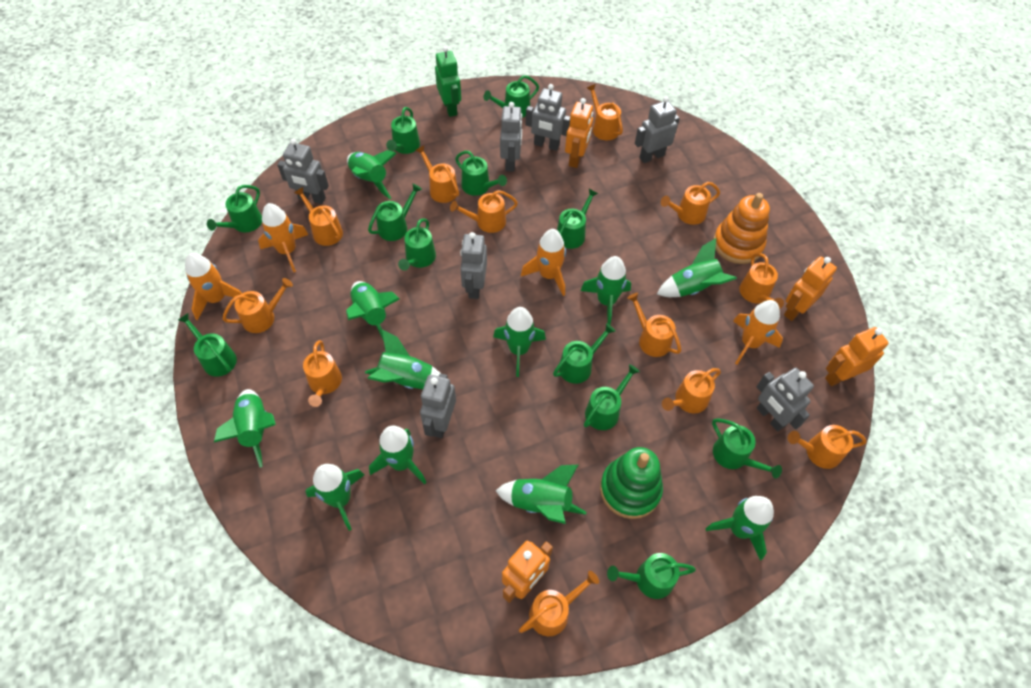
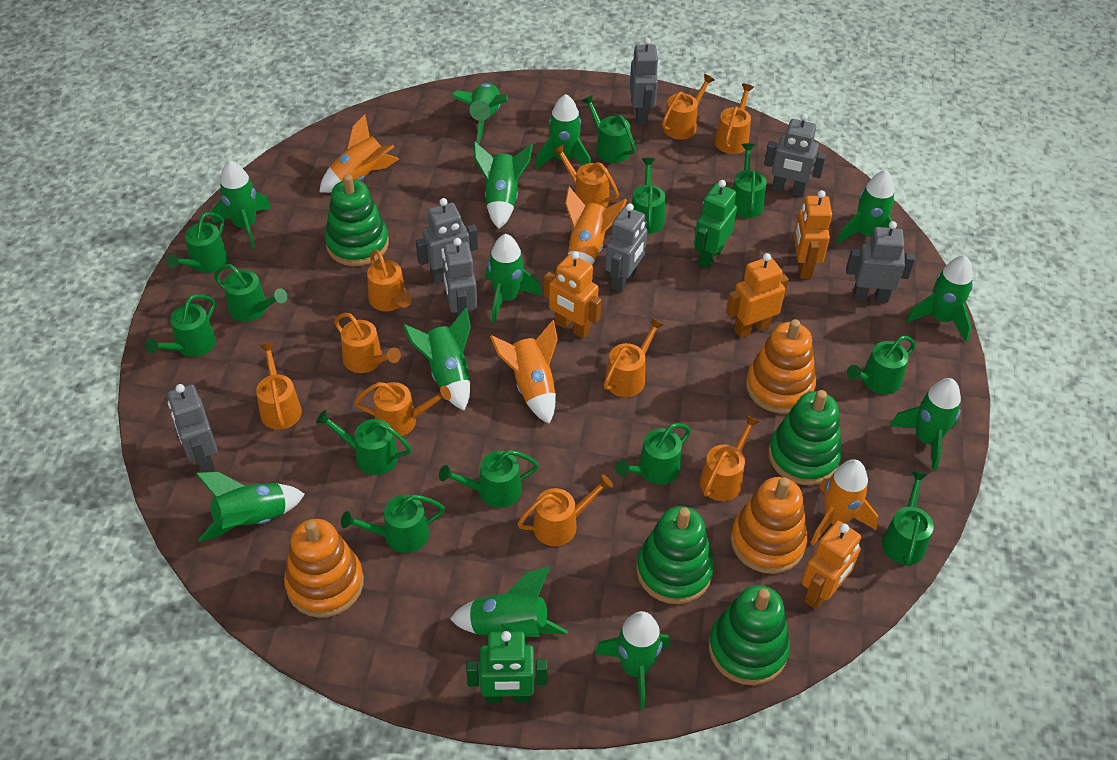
green robot: 1 -> 2
green rocket: 11 -> 12
green stacking toy: 1 -> 4
orange stacking toy: 1 -> 3
orange watering can: 12 -> 10

